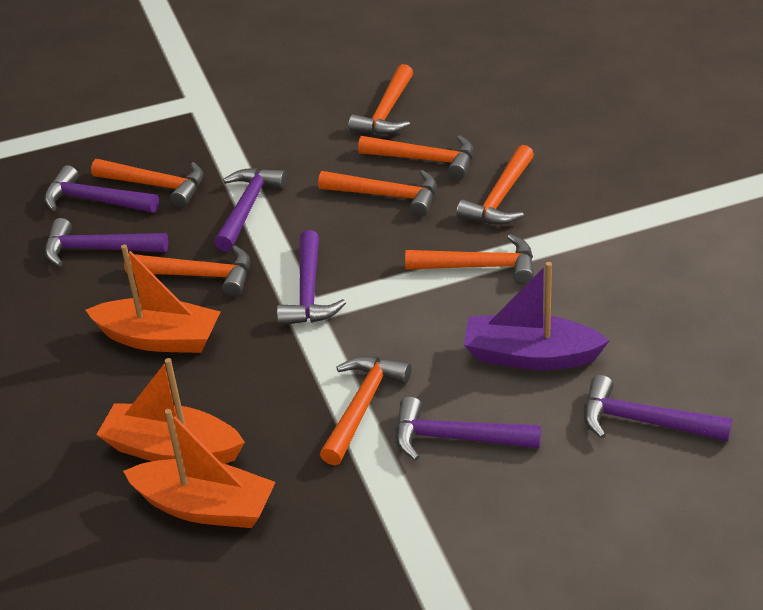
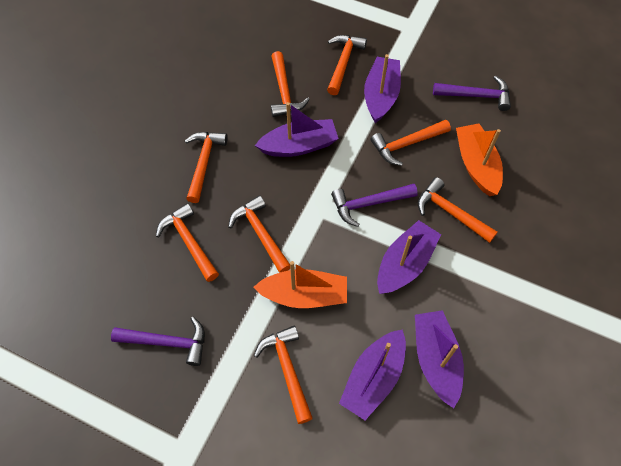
orange boat: 3 -> 2
purple boat: 1 -> 5
purple hammer: 6 -> 3

